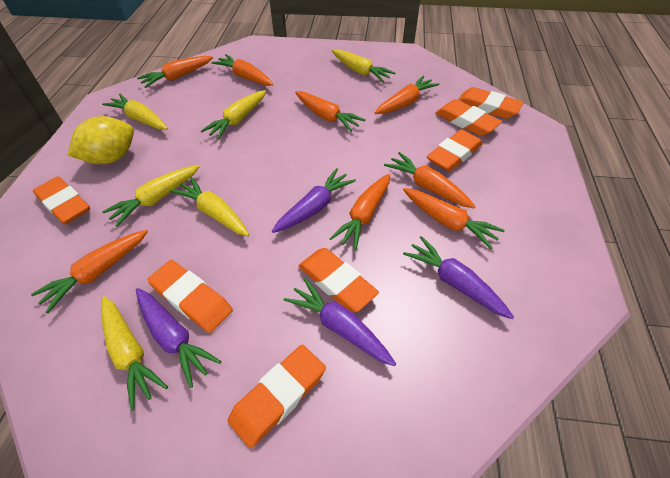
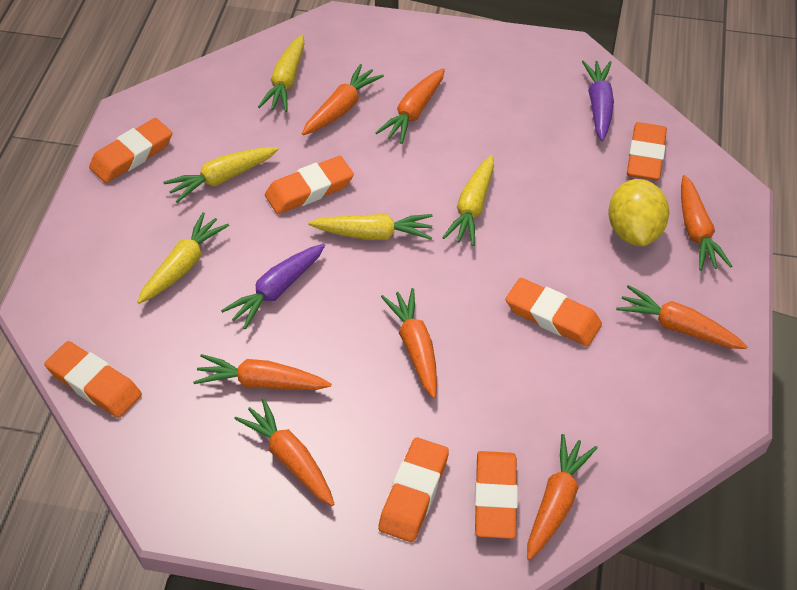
purple carrot: 4 -> 2
yellow carrot: 6 -> 5

